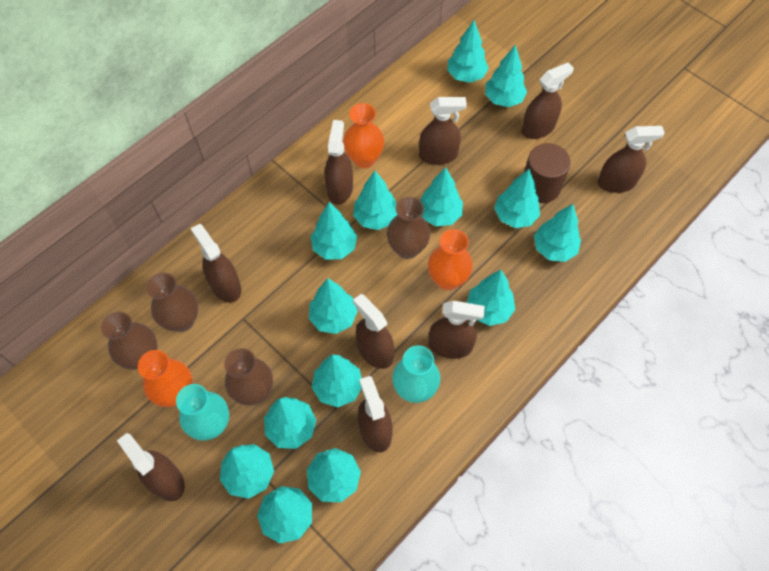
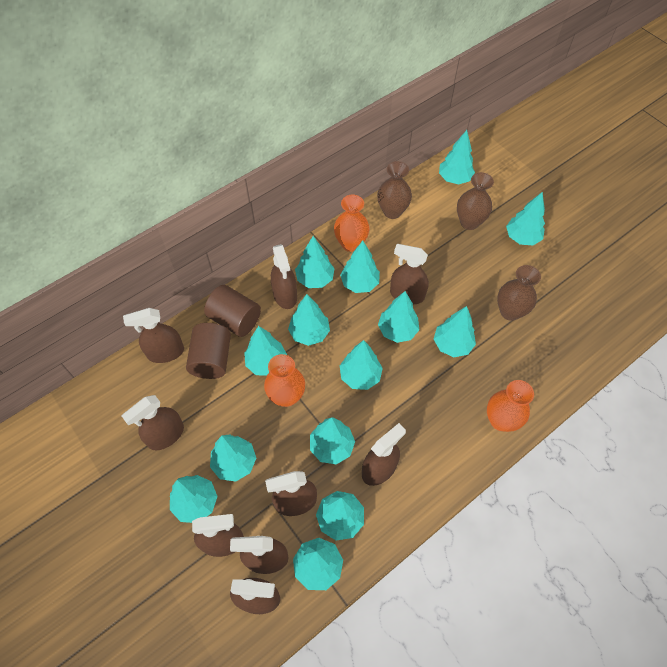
brown cylinder: 1 -> 2
brown vase: 4 -> 3
turquoise vase: 2 -> 0

